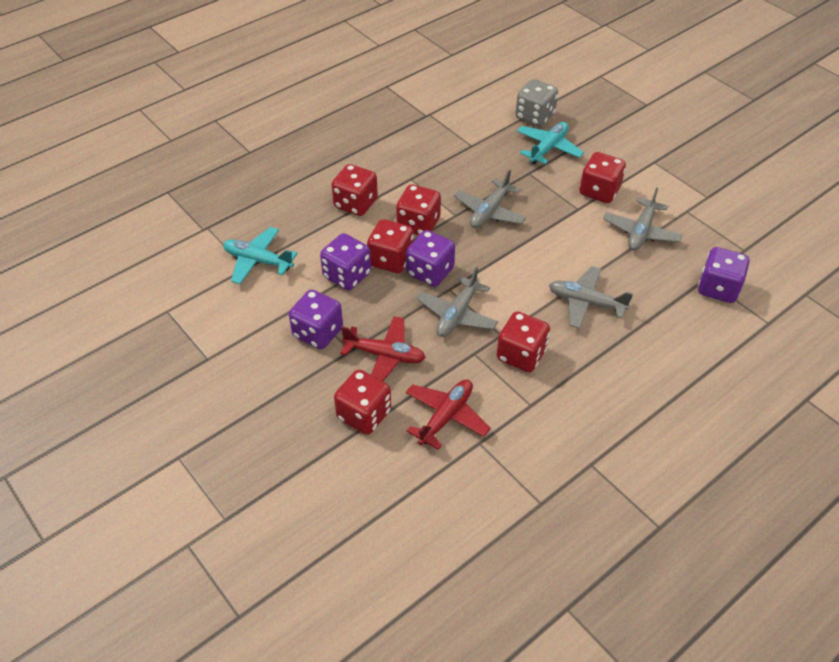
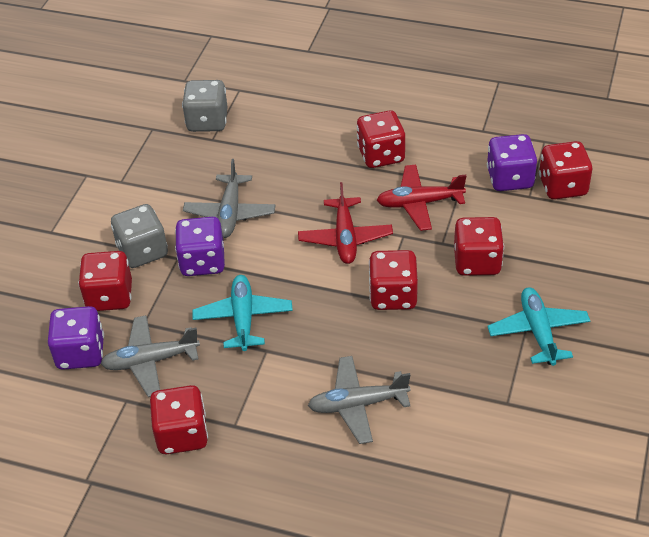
grey dice: 1 -> 2
grey plane: 4 -> 3
purple dice: 4 -> 3

